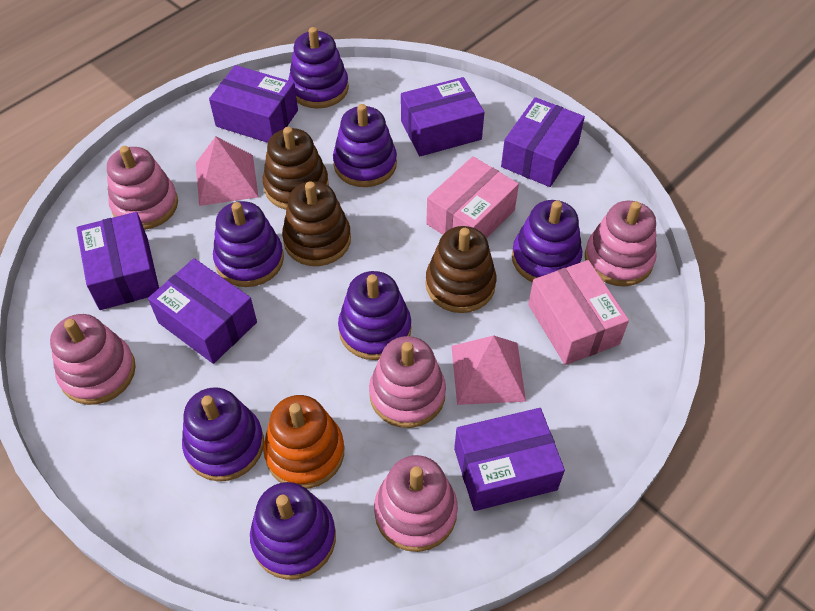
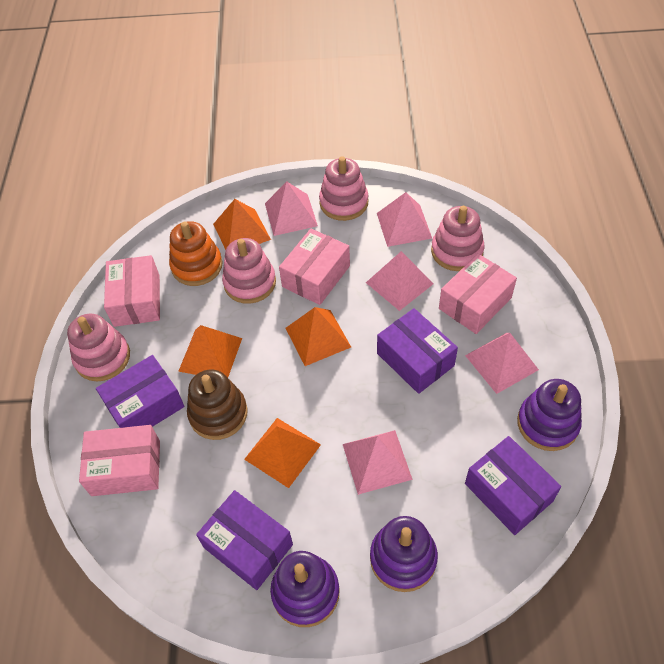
brown stacking toy: 3 -> 1
orange pyramid: 0 -> 4
pink box: 2 -> 4
pink pyramid: 2 -> 5
pink stacking toy: 5 -> 4
purple box: 6 -> 4
purple stacking toy: 7 -> 3

